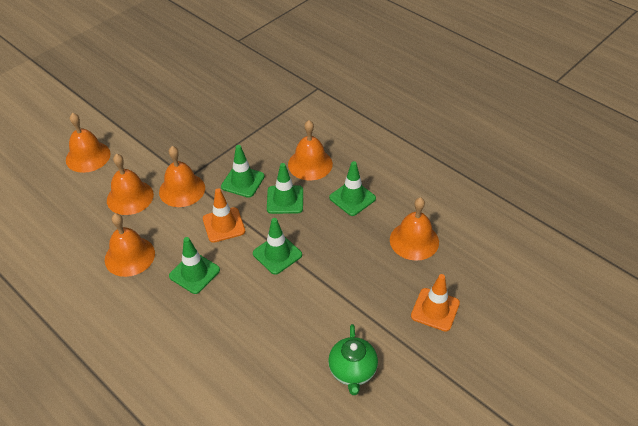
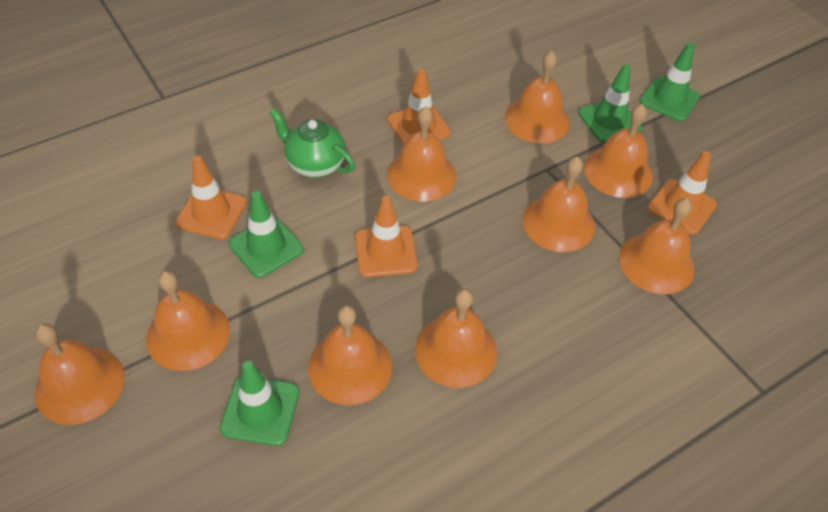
green traffic cone: 5 -> 4
orange bell: 6 -> 9
orange traffic cone: 2 -> 4

